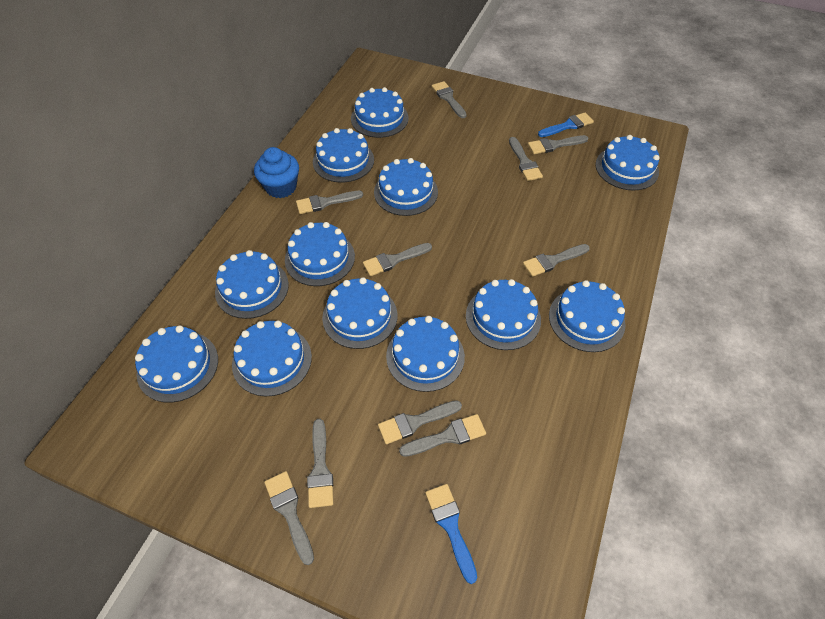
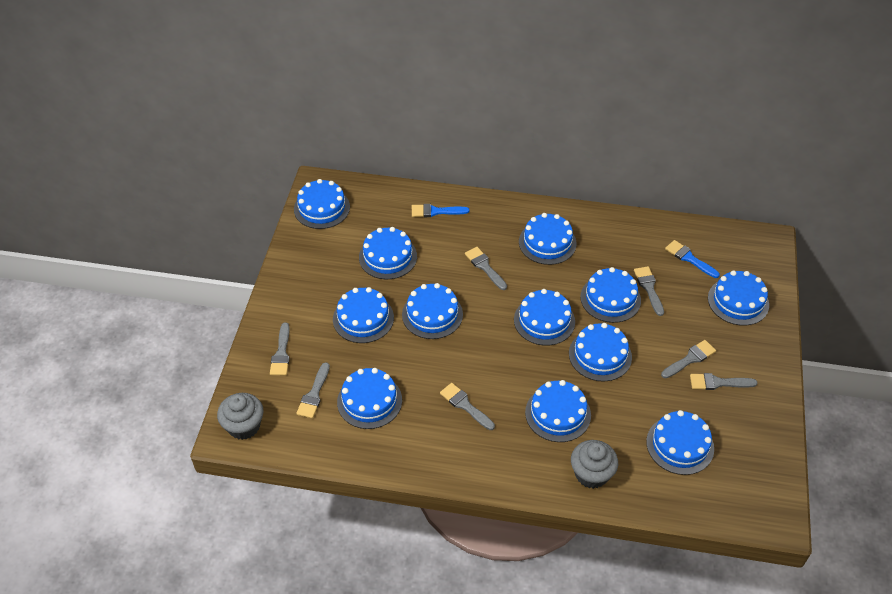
blue cupcake: 1 -> 0
grey brush: 10 -> 7
grey cupcake: 0 -> 2

